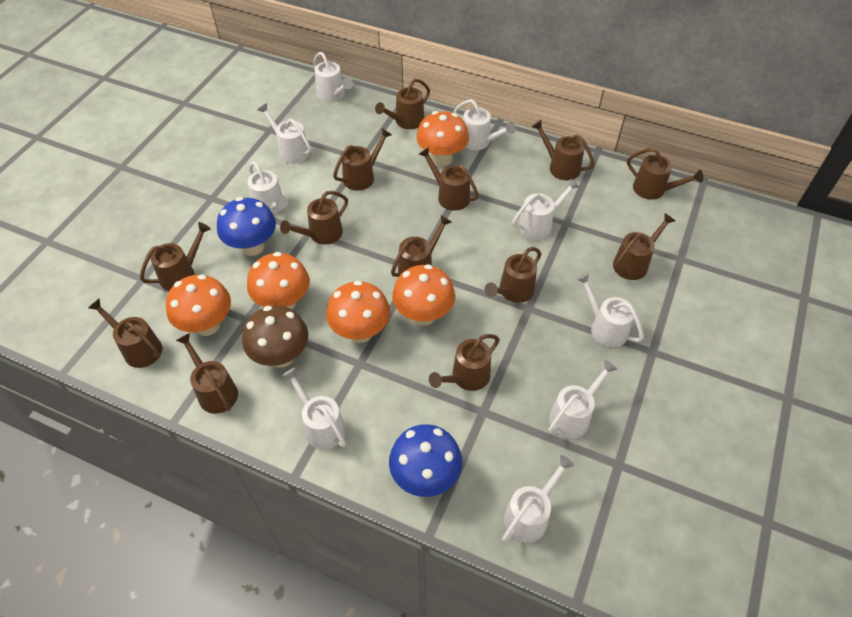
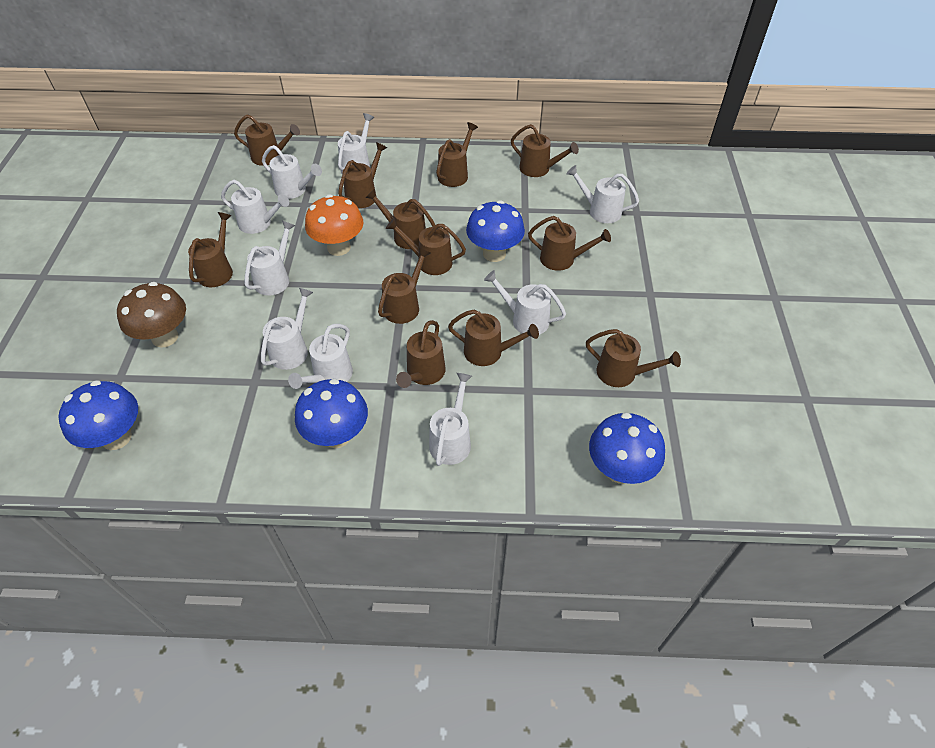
blue mushroom: 2 -> 4
brown watering can: 13 -> 12
orange mushroom: 5 -> 1

